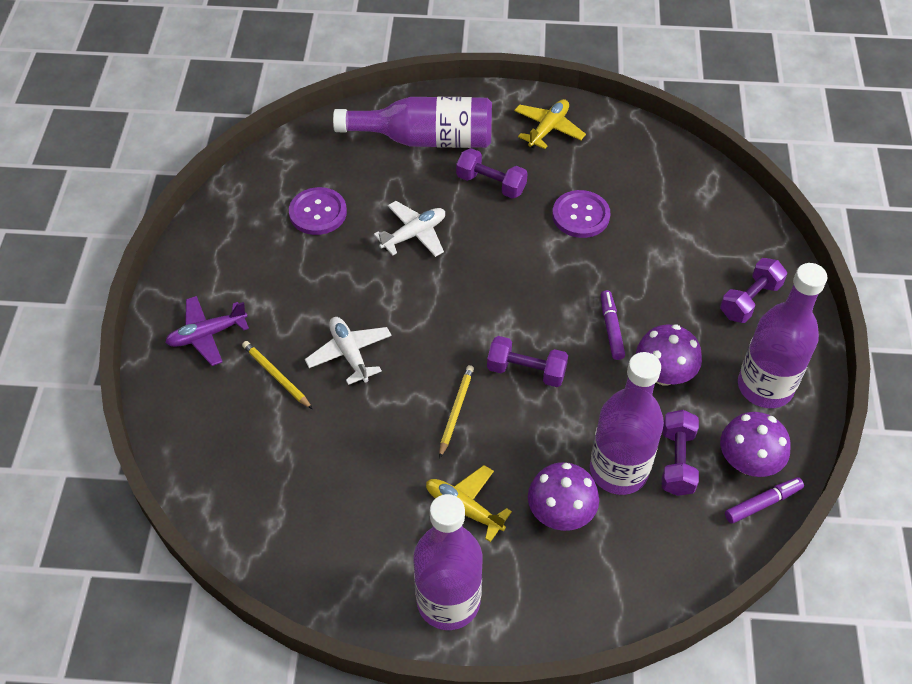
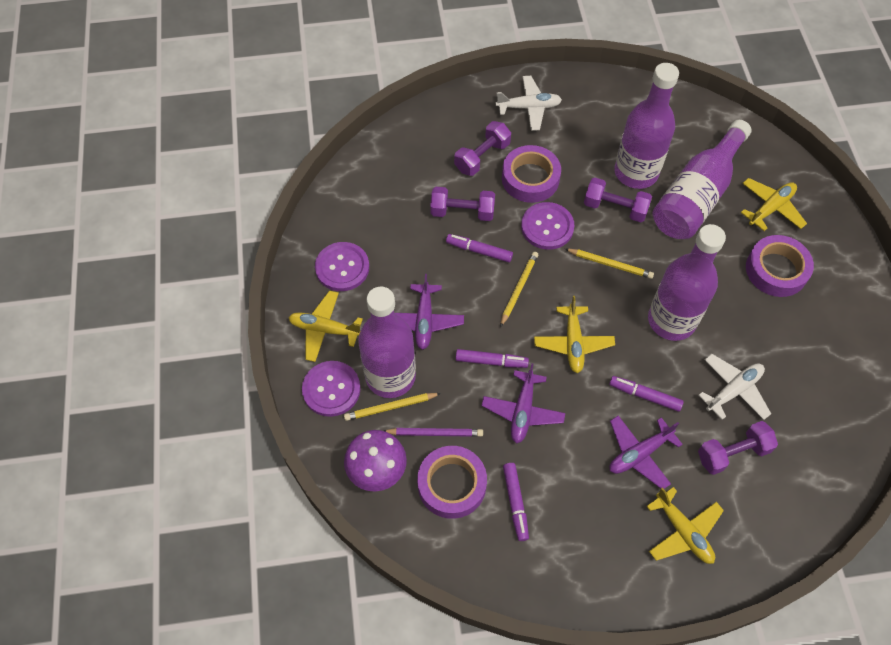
purple button: 2 -> 3
purple marker: 2 -> 4
purple mushroom: 3 -> 1
purple pencil: 0 -> 1
purple plane: 1 -> 3
purple tape: 0 -> 3
yellow pencil: 2 -> 3
yellow plane: 2 -> 4

